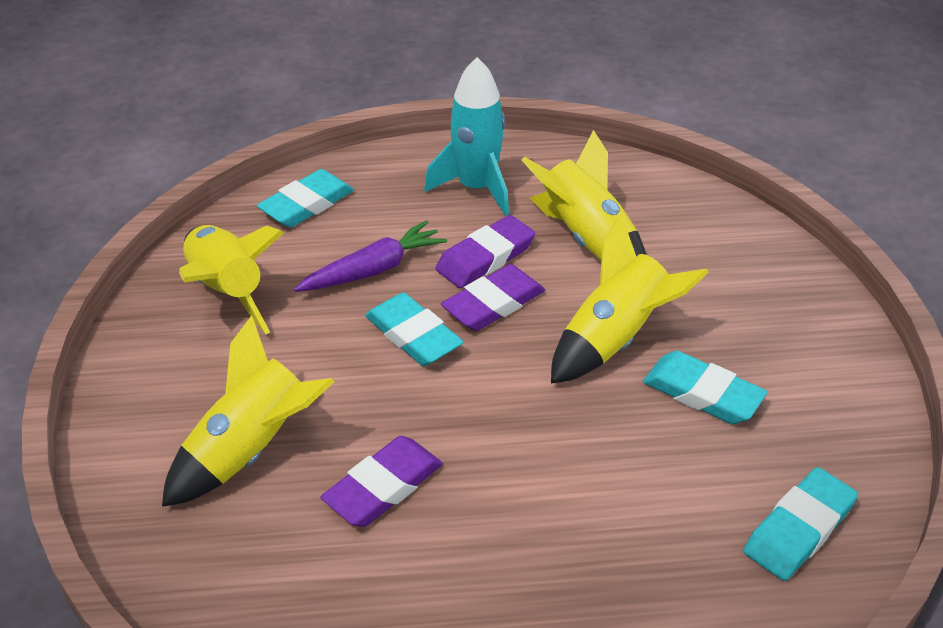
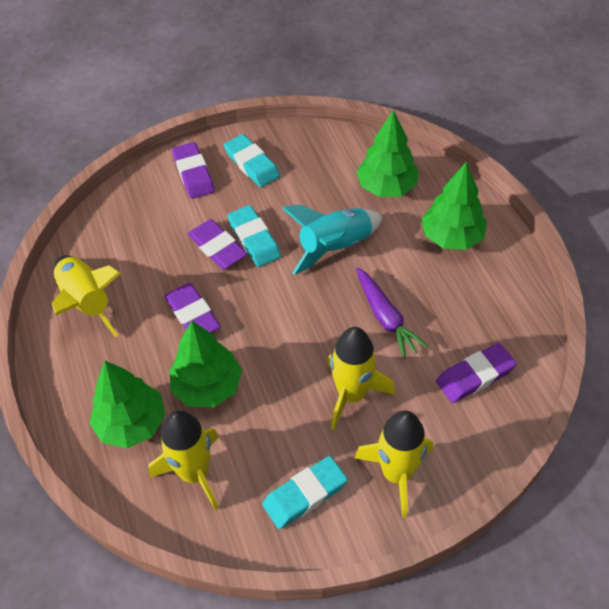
green tree: 0 -> 4
purple eraser: 3 -> 4
turquoise eraser: 4 -> 3

